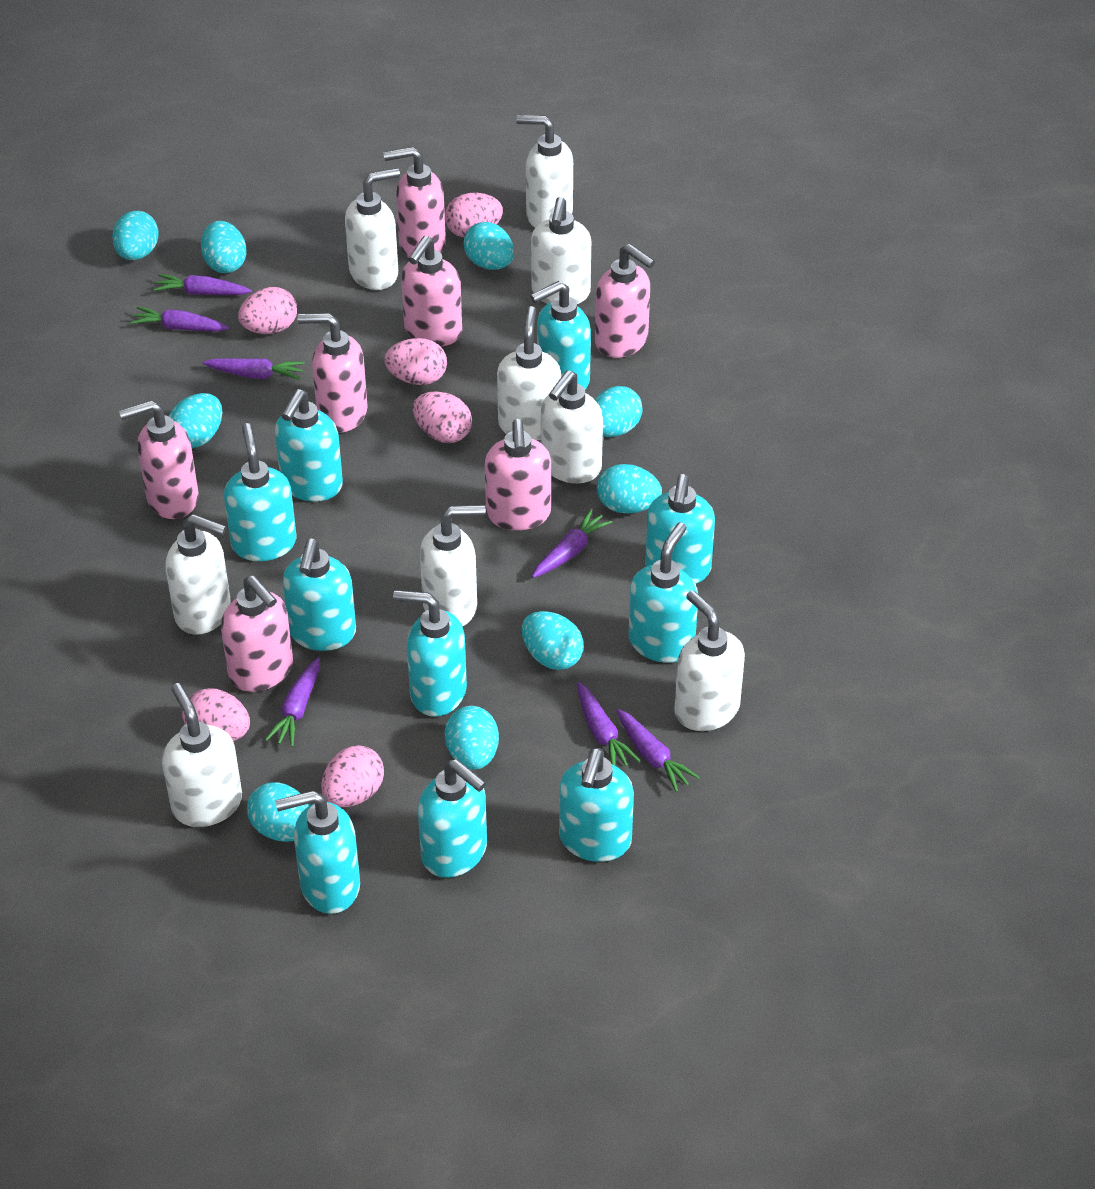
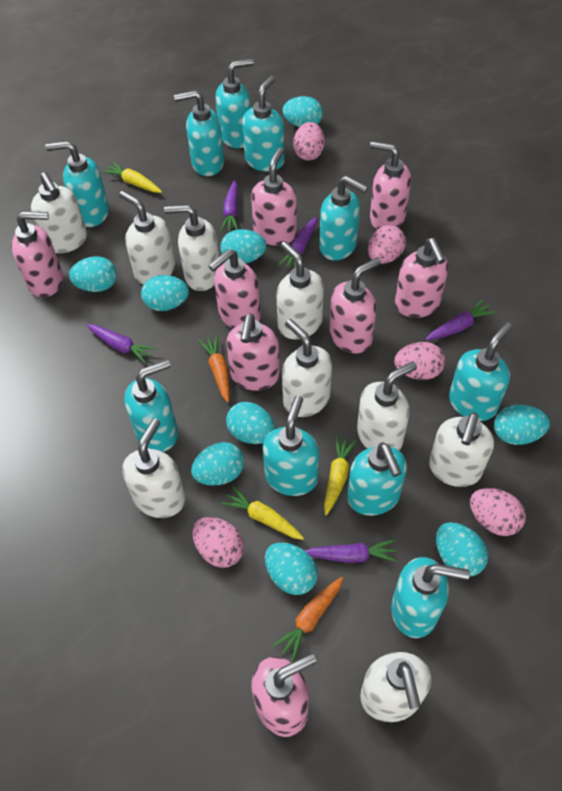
orange carrot: 0 -> 2
pink egg: 6 -> 5
pink soap dispenser: 7 -> 8
purple carrot: 7 -> 5
yellow carrot: 0 -> 3

